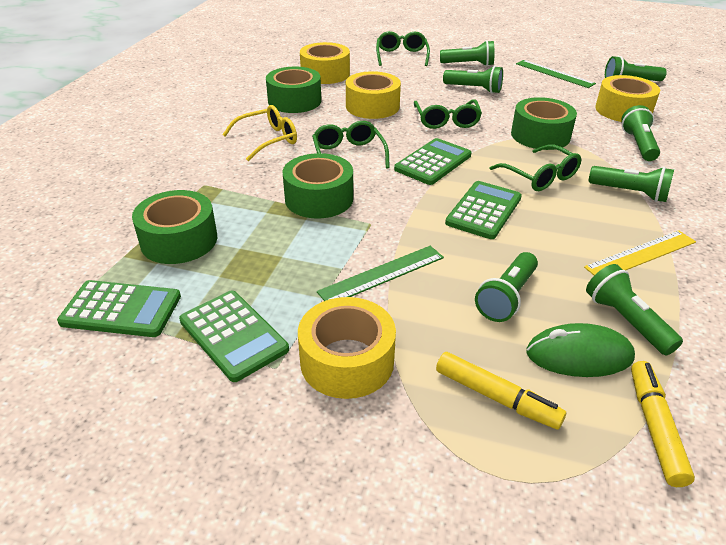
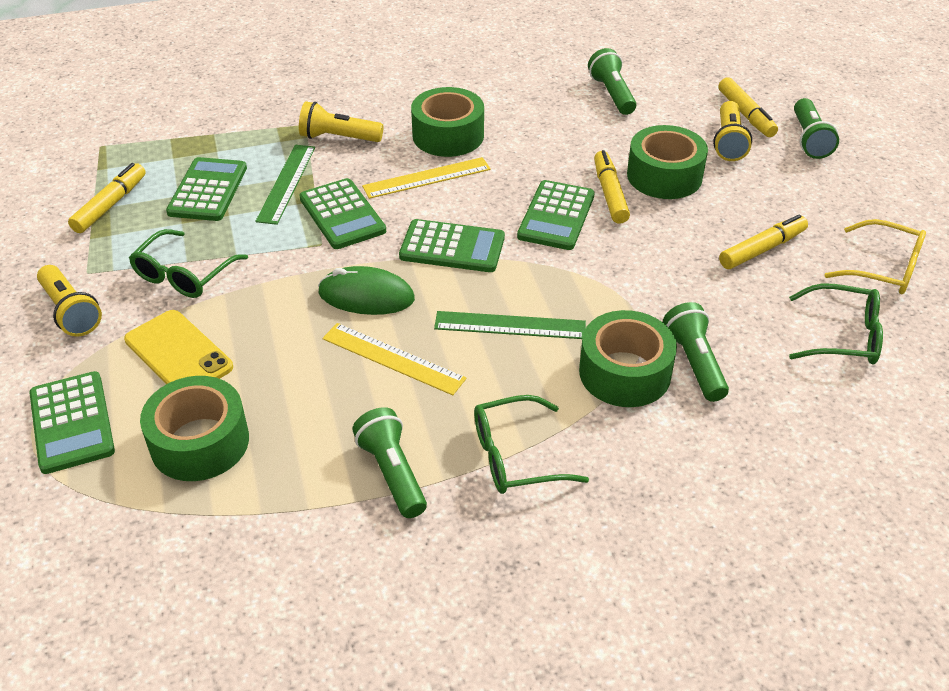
green calculator: 4 -> 5
green flashlight: 7 -> 4
green glasses: 4 -> 3
yellow flashlight: 0 -> 3
yellow marker: 2 -> 4
yellow phone: 0 -> 1
yellow ruler: 1 -> 2
yellow tape: 4 -> 0

